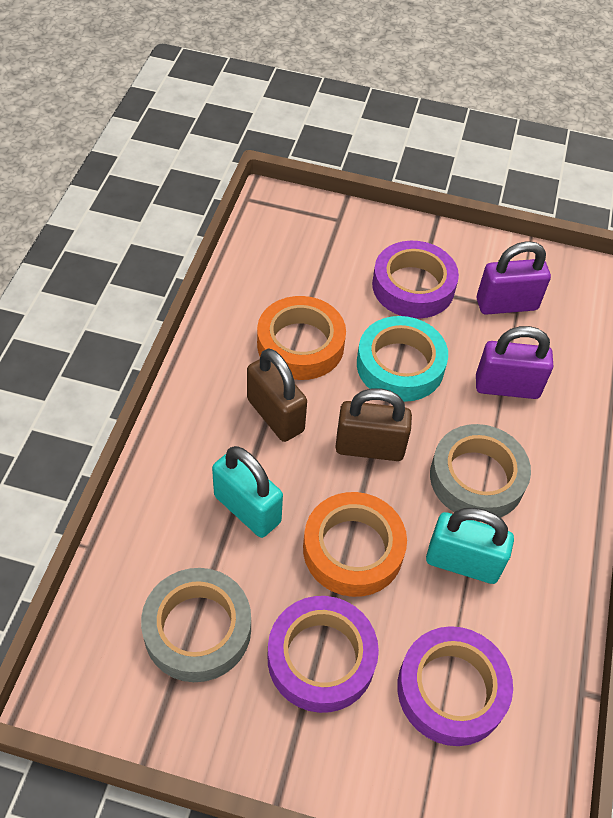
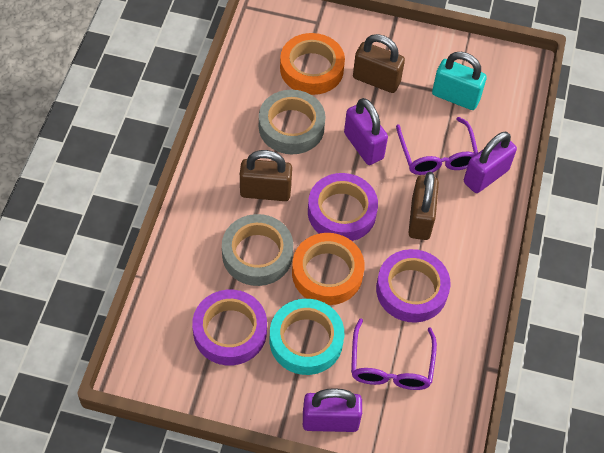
brown padlock: 2 -> 3
purple glasses: 0 -> 2
purple padlock: 2 -> 3
turquoise padlock: 2 -> 1

